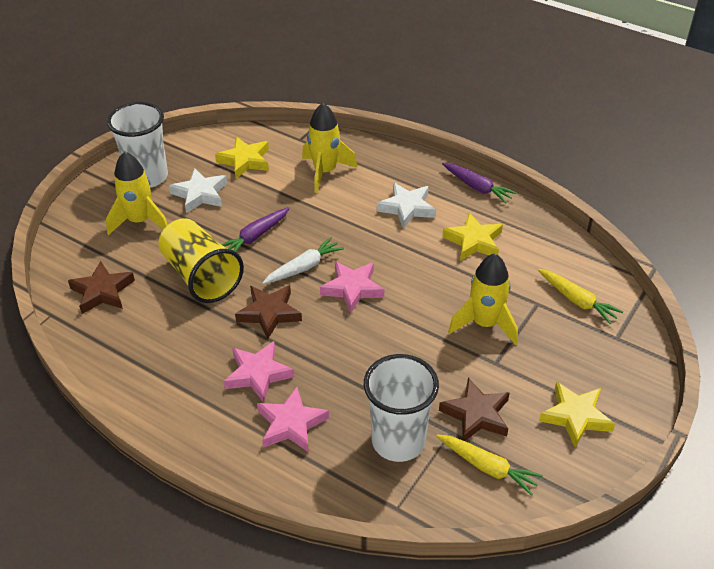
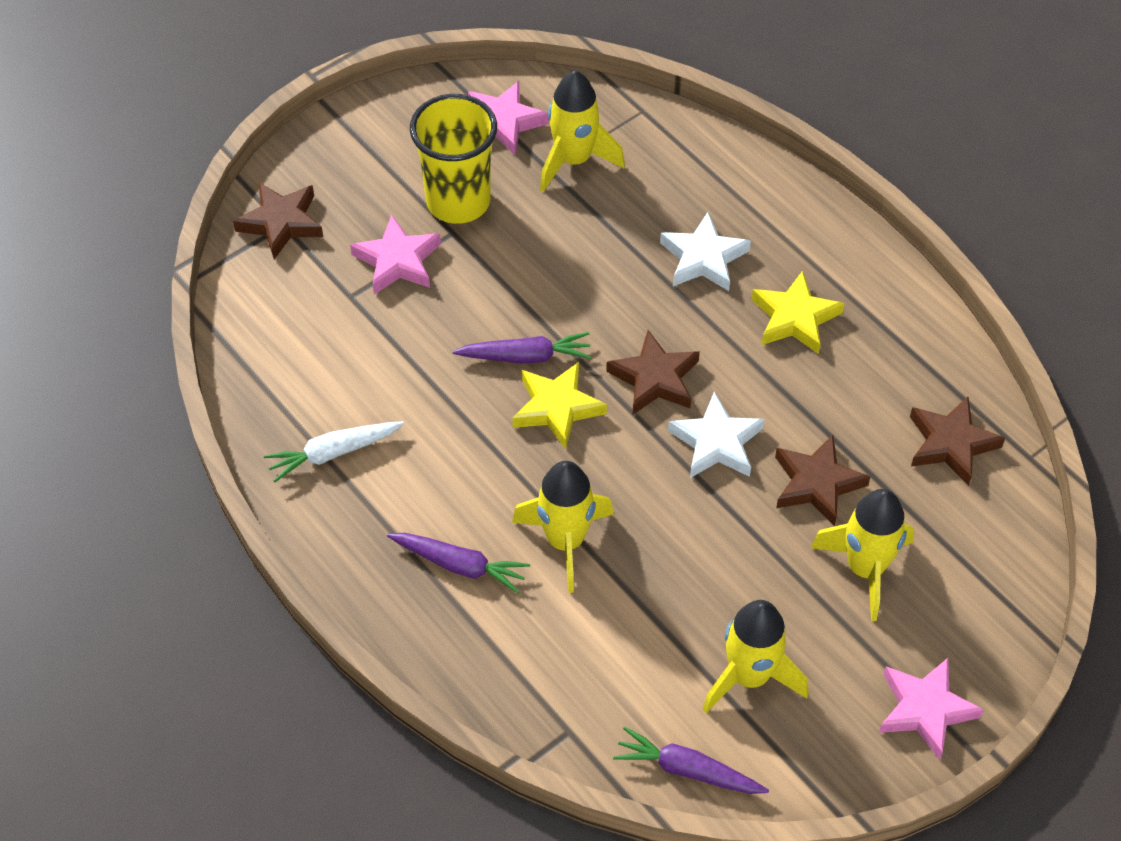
brown star: 3 -> 4
purple carrot: 2 -> 3
white cup: 2 -> 0
yellow carrot: 2 -> 0
yellow rocket: 3 -> 4
yellow star: 3 -> 2

